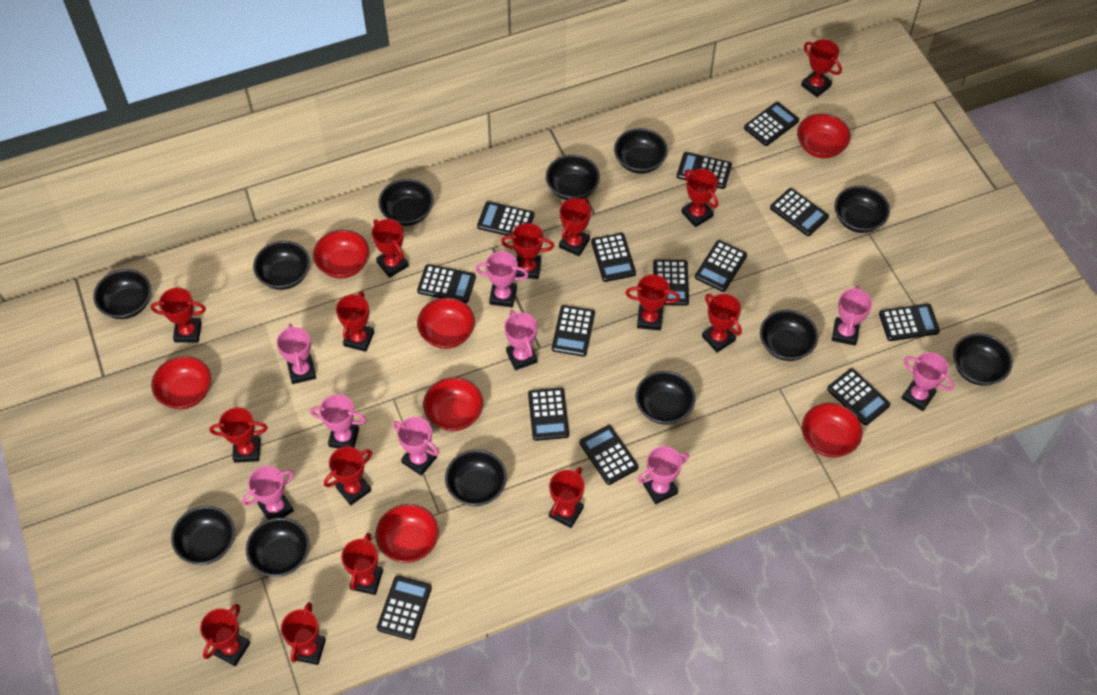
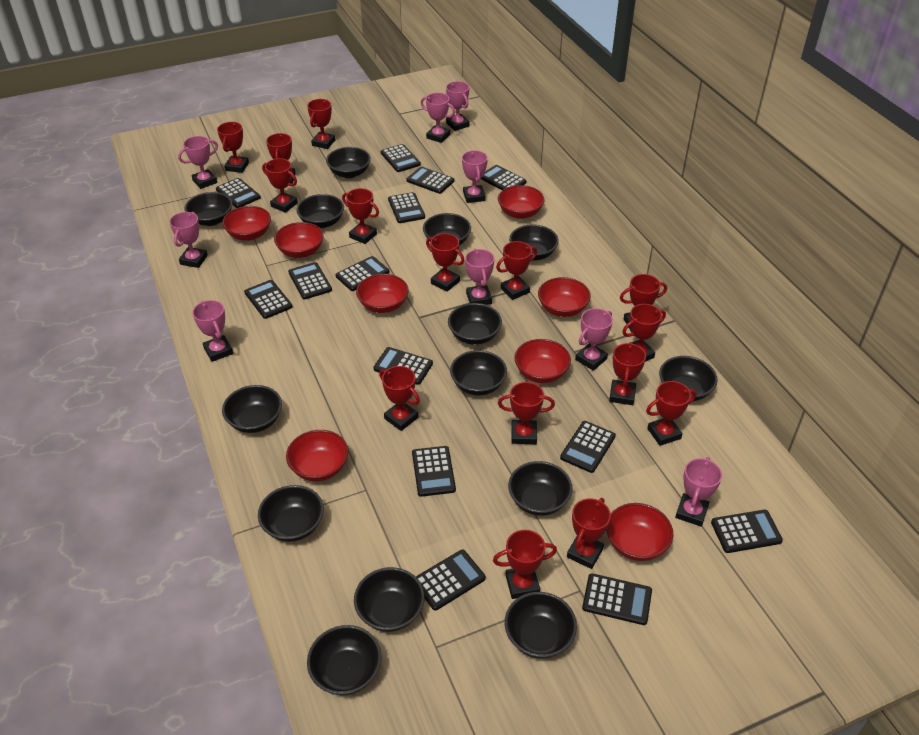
black bowl: 12 -> 14
red bowl: 7 -> 8

